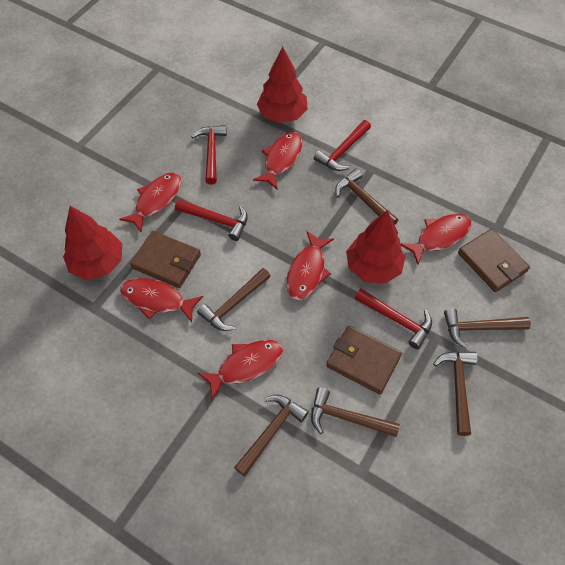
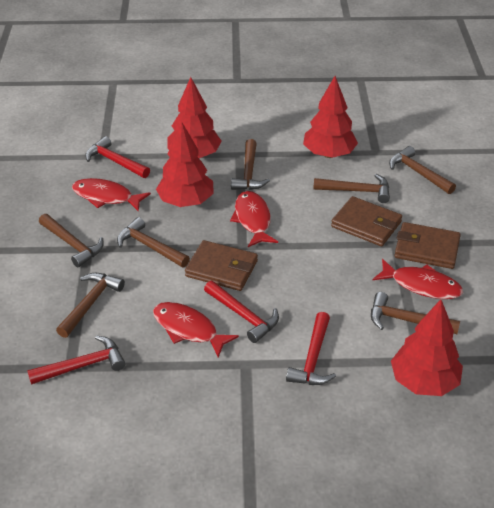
brown hammer: 6 -> 7
red fish: 6 -> 4
red tree: 3 -> 4

